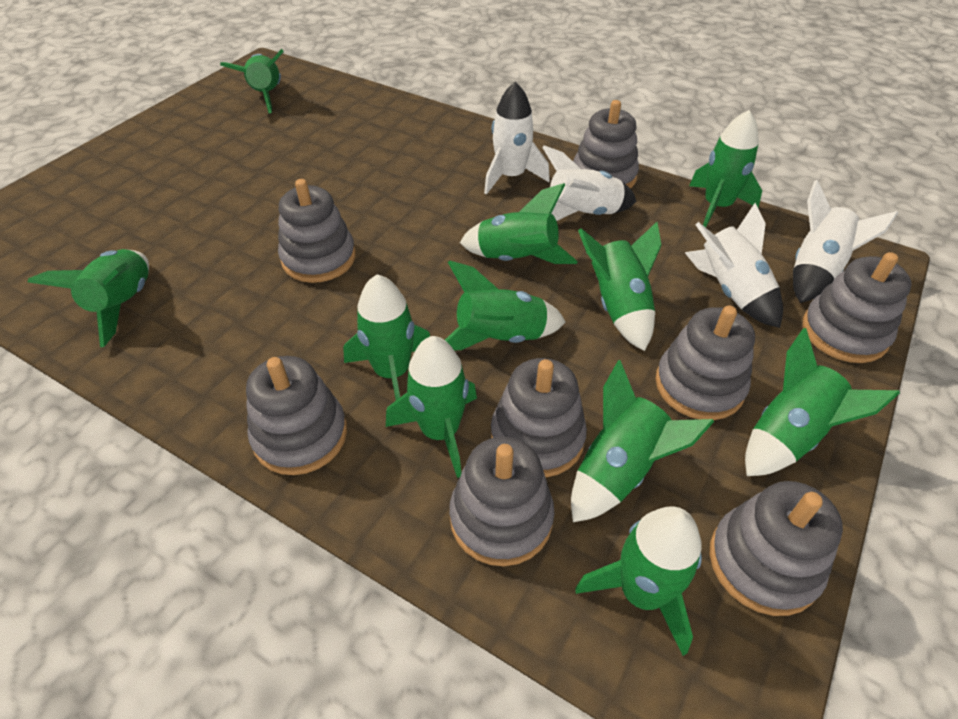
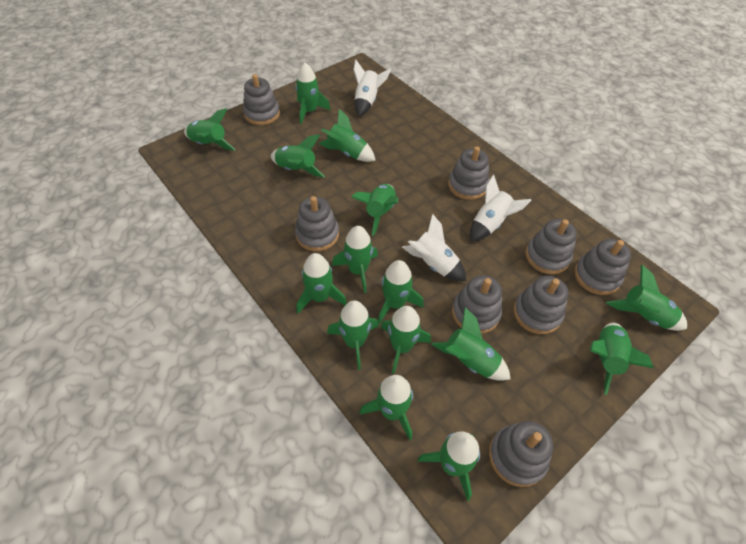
green rocket: 11 -> 15
white rocket: 4 -> 3

